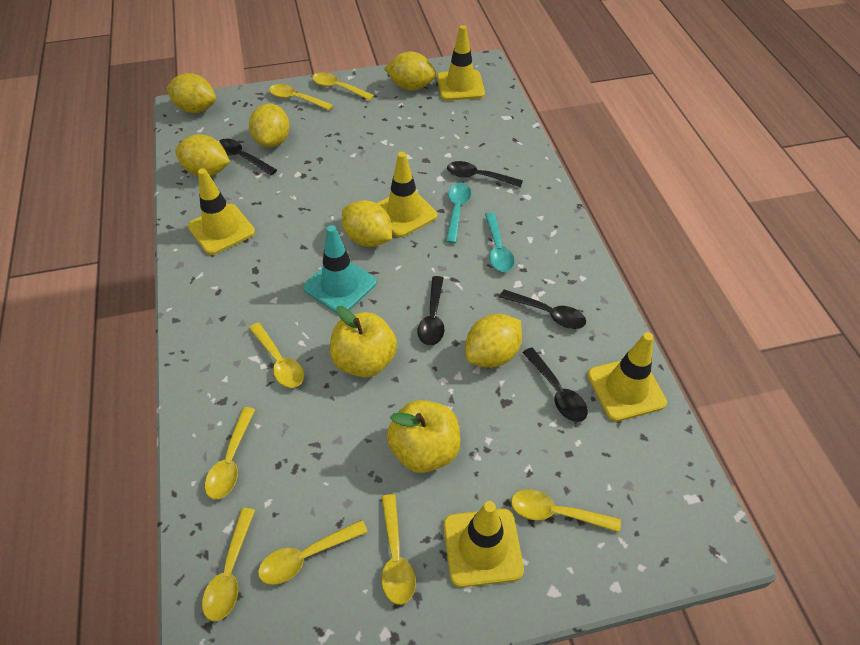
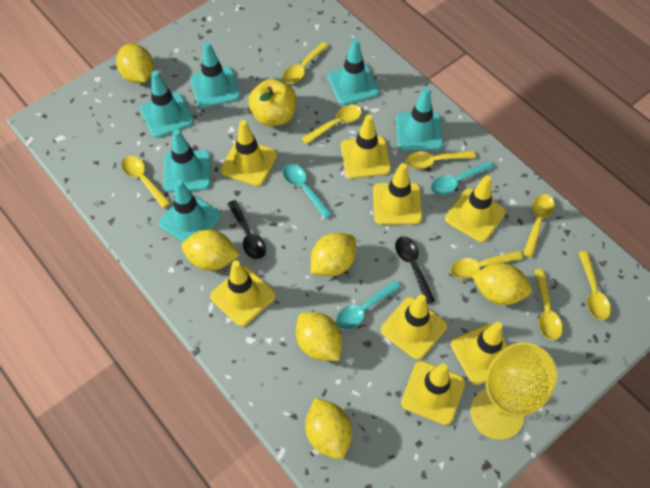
black spoon: 5 -> 2
turquoise spoon: 2 -> 3
turquoise traffic cone: 1 -> 6
yellow apple: 2 -> 1
yellow goblet: 0 -> 1
yellow traffic cone: 5 -> 8

